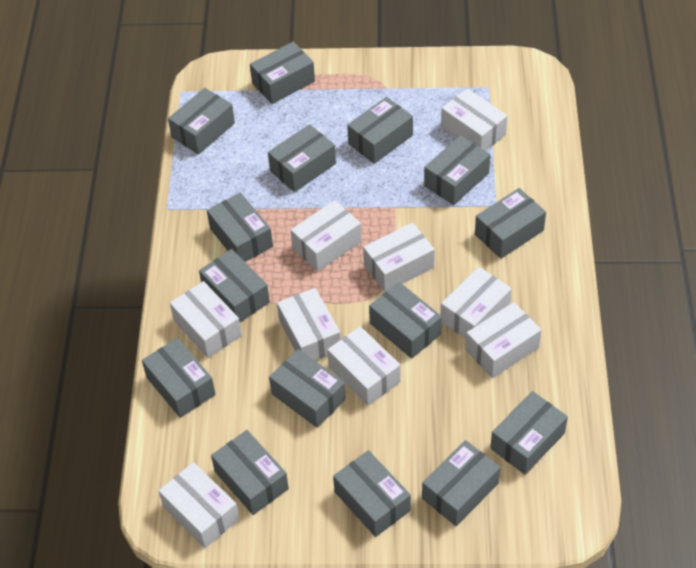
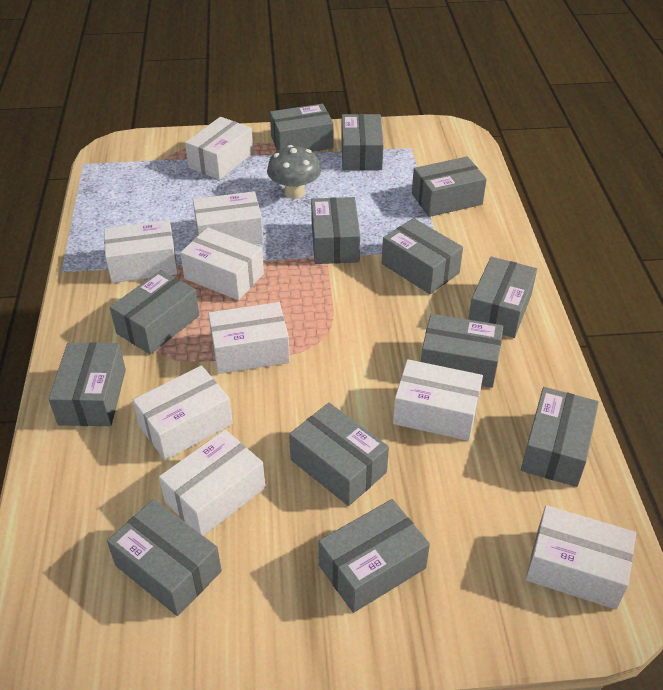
grey box: 15 -> 13
grey mushroom: 0 -> 1

